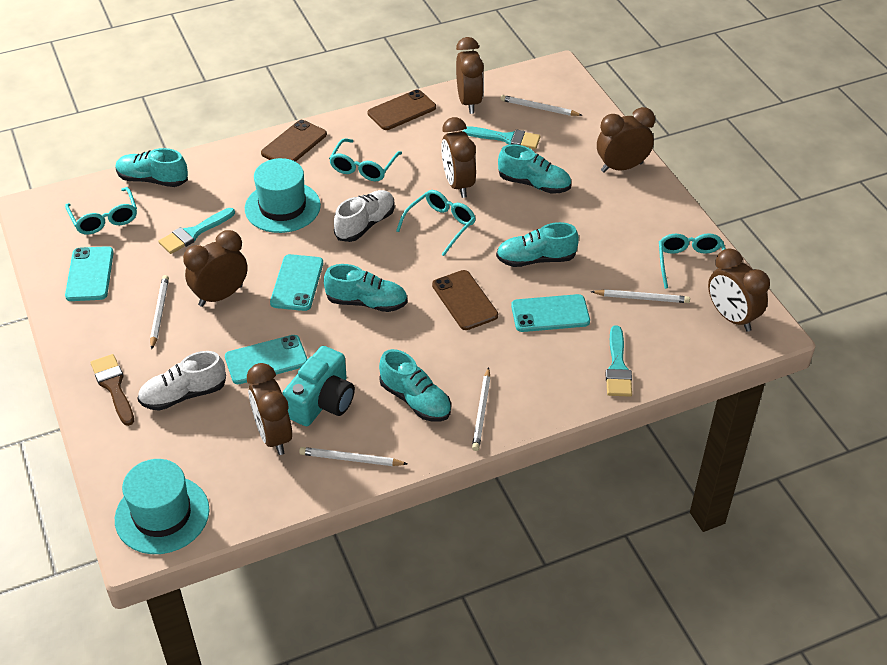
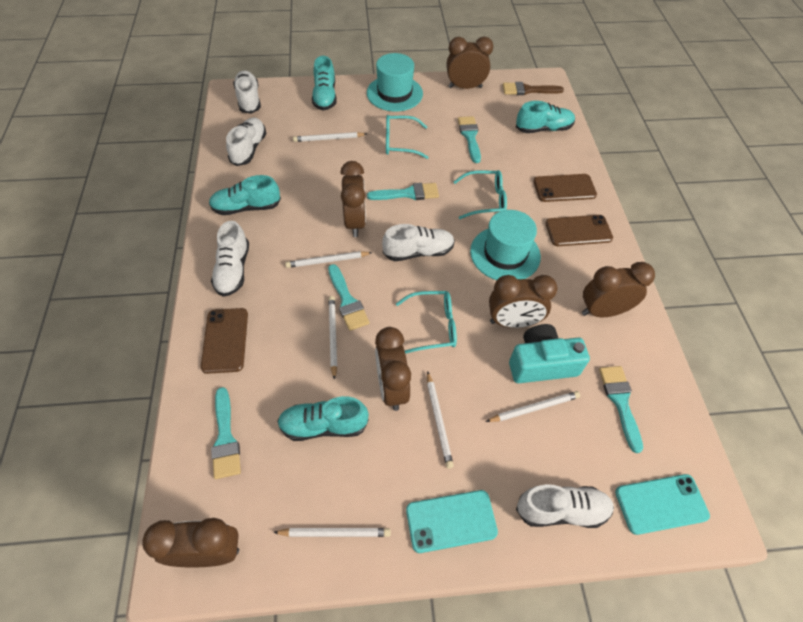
turquoise brush: 3 -> 5
turquoise glasses: 4 -> 3
turquoise phone: 4 -> 2
turquoise shoe: 5 -> 4
white pencil: 5 -> 6
white shoe: 2 -> 5

